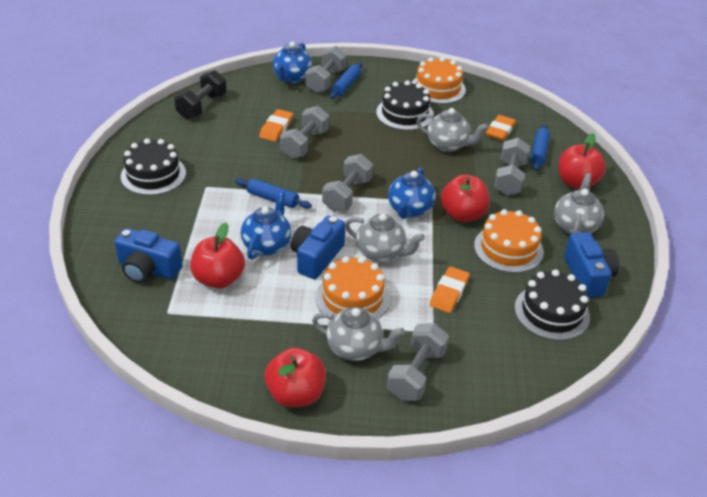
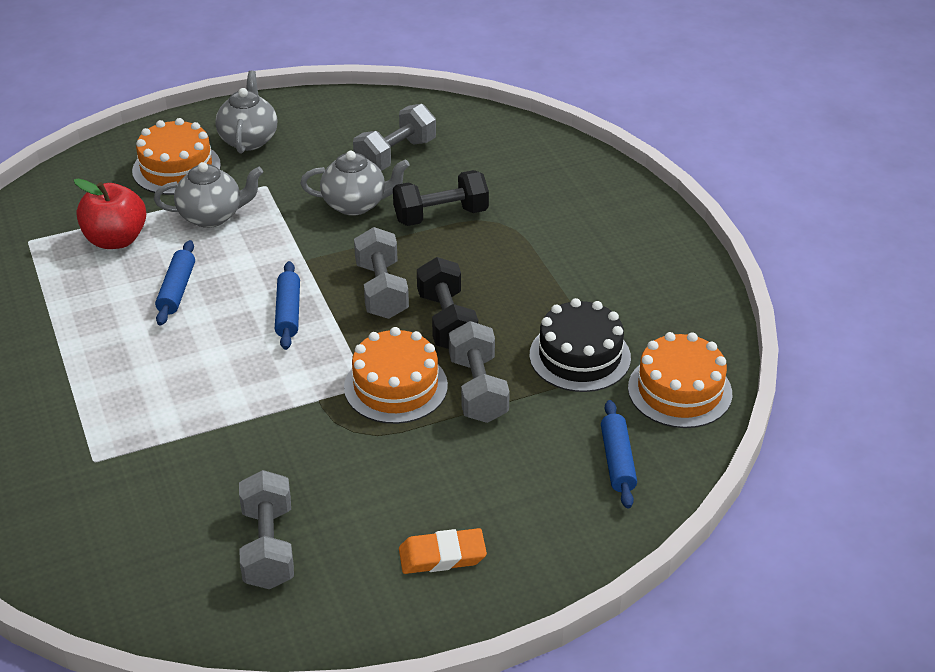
black cake: 3 -> 1
black dumbbell: 1 -> 2
blue camera: 3 -> 0
blue teapot: 3 -> 0
grey dumbbell: 5 -> 4
grey teapot: 4 -> 3
orange eraser: 3 -> 1
red apple: 4 -> 1

